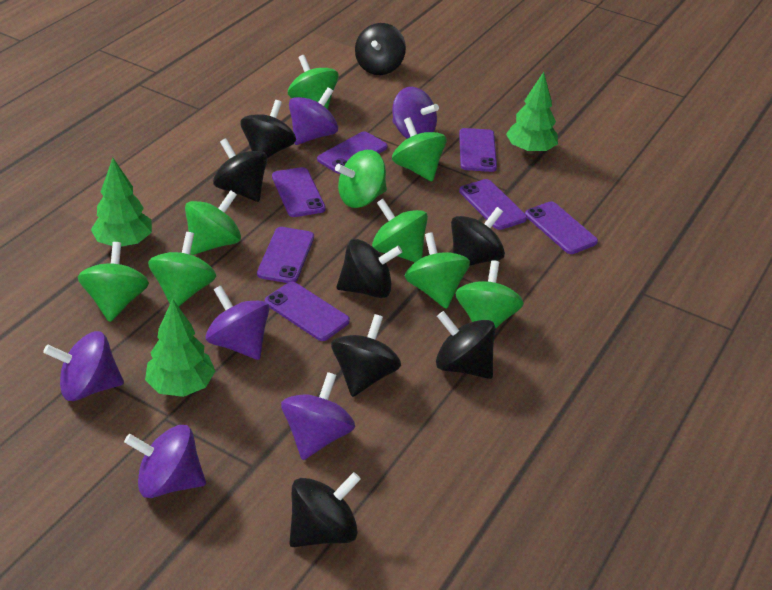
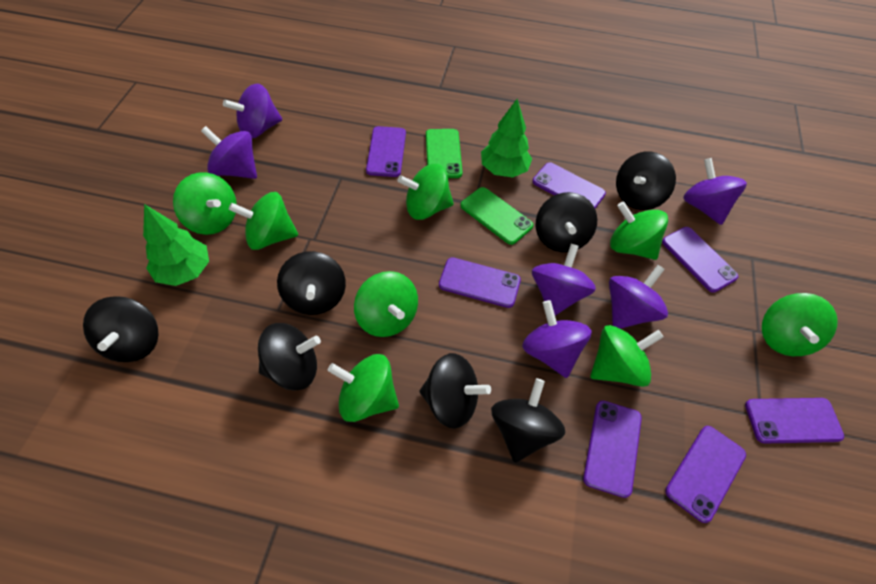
black spinning top: 8 -> 7
green phone: 0 -> 2
green spinning top: 9 -> 8
green tree: 3 -> 2

